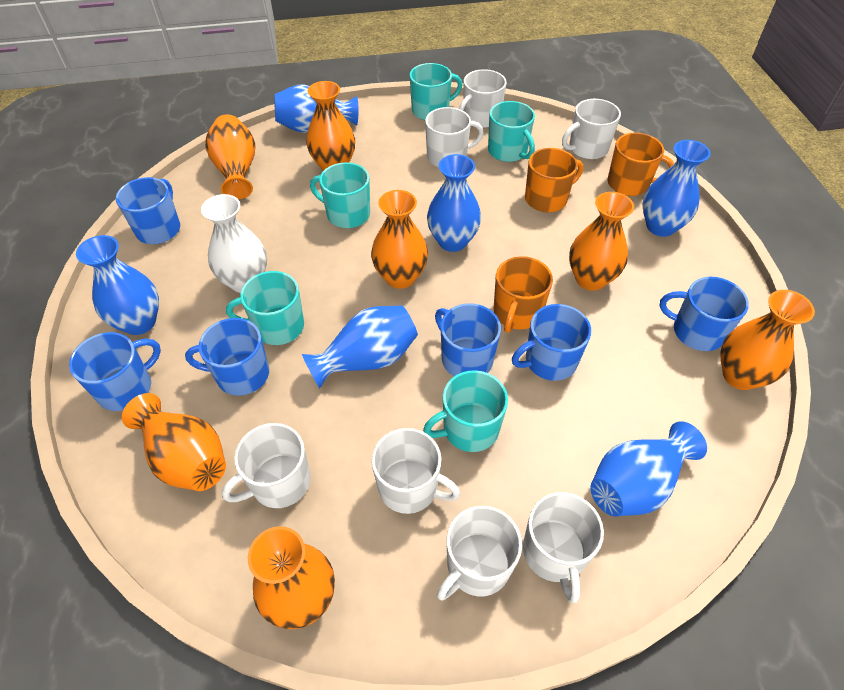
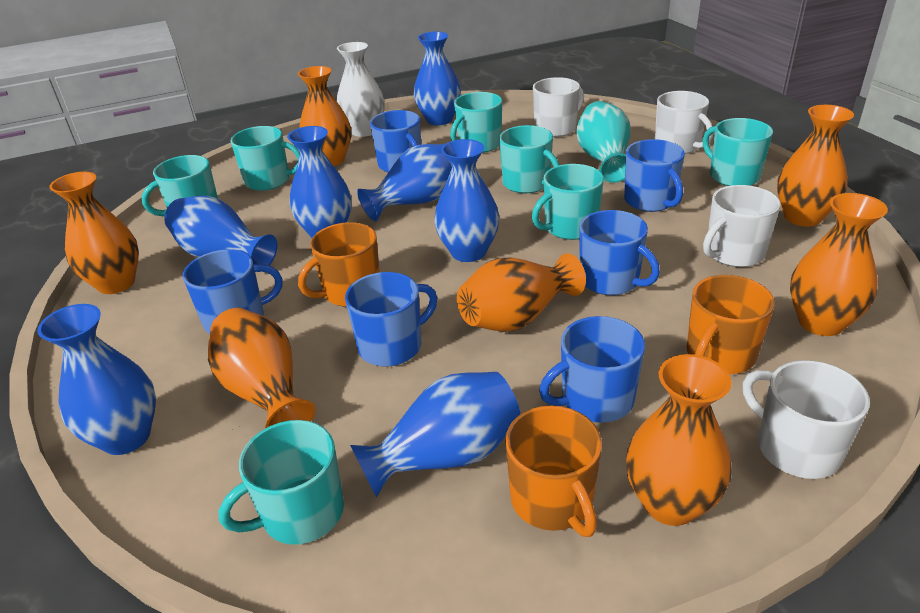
blue vase: 6 -> 7
turquoise mug: 5 -> 7
turquoise vase: 0 -> 1
white mug: 7 -> 4

